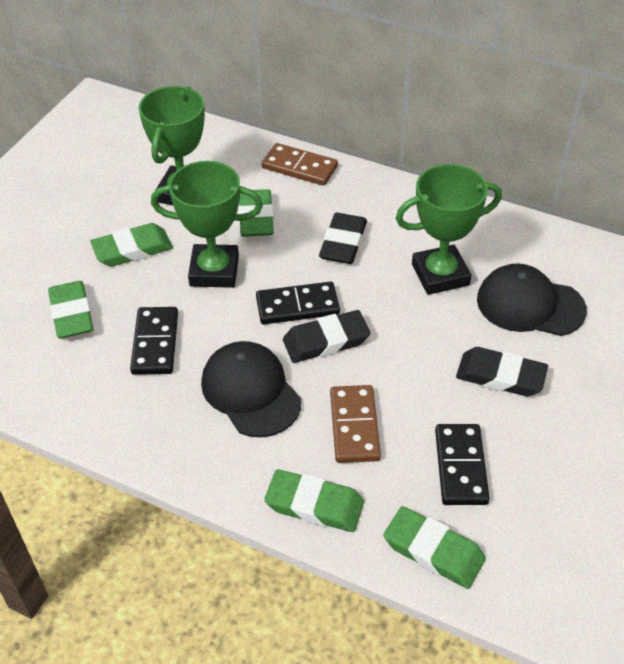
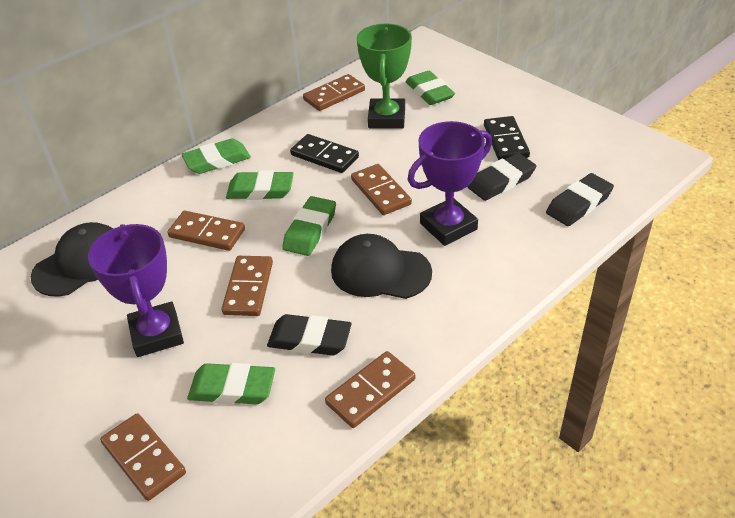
black domino: 3 -> 2
brown domino: 2 -> 6
green trophy: 3 -> 1
purple trophy: 0 -> 2

